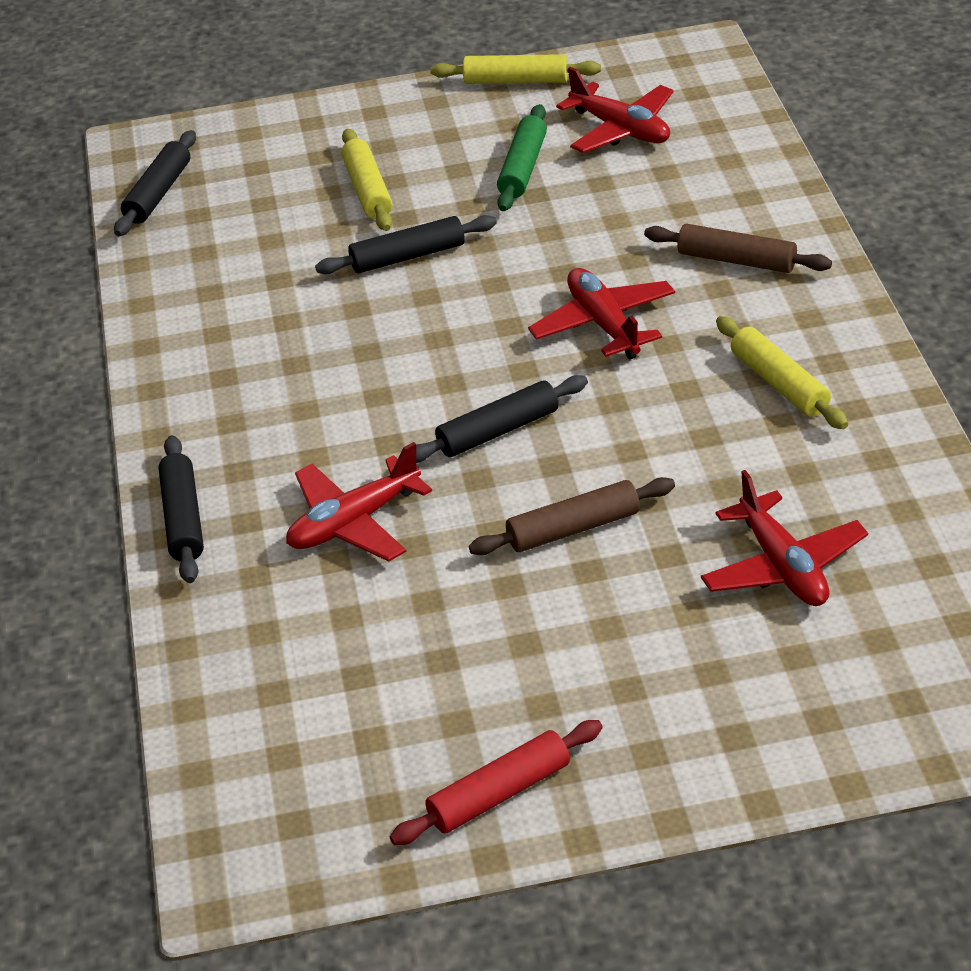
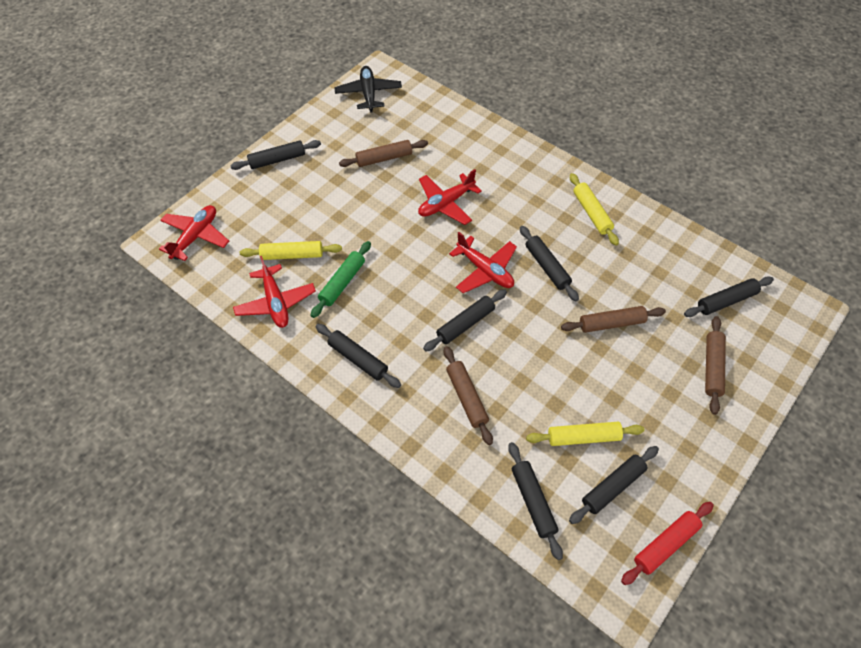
black plane: 0 -> 1
black rolling pin: 4 -> 7
brown rolling pin: 2 -> 4

